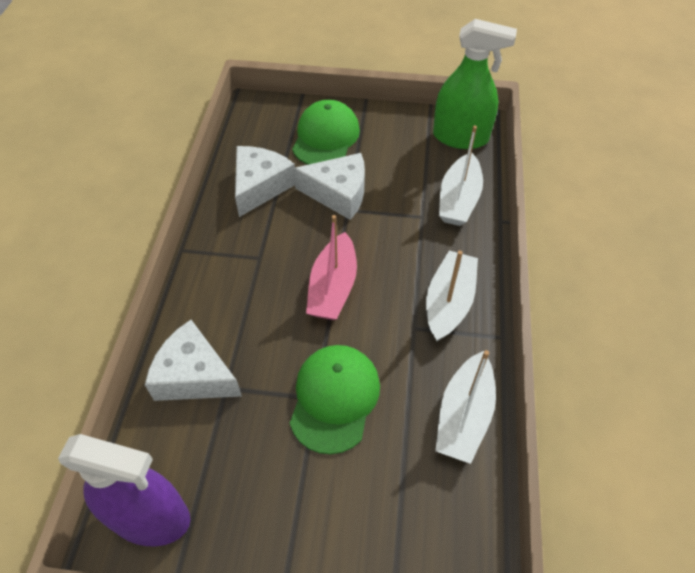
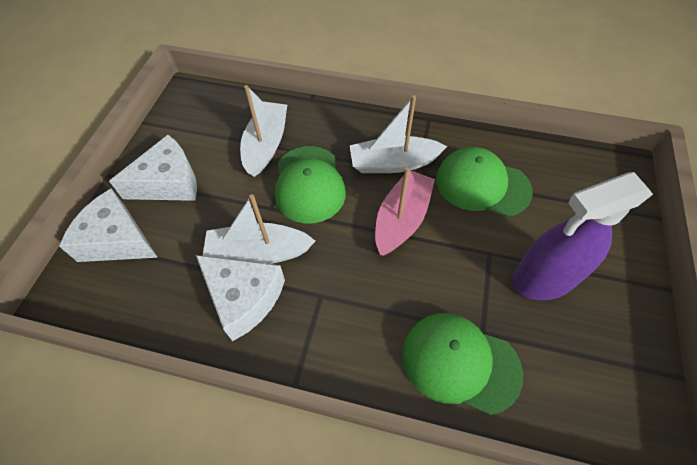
green cap: 2 -> 3
green spray bottle: 1 -> 0

